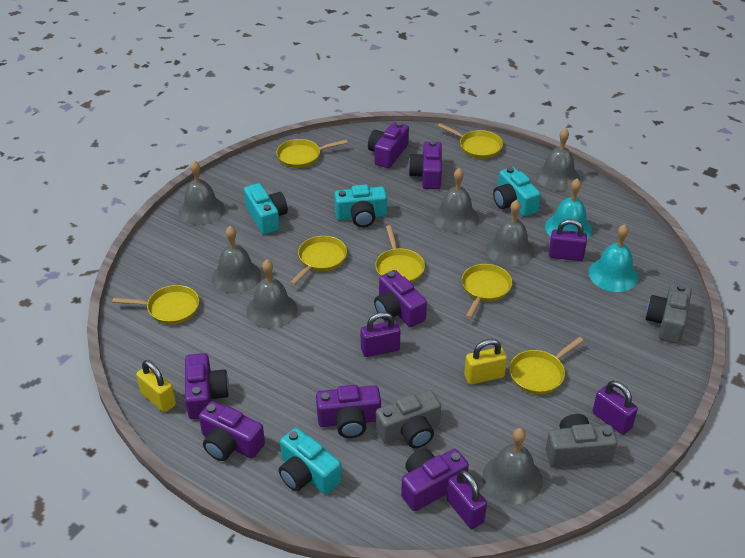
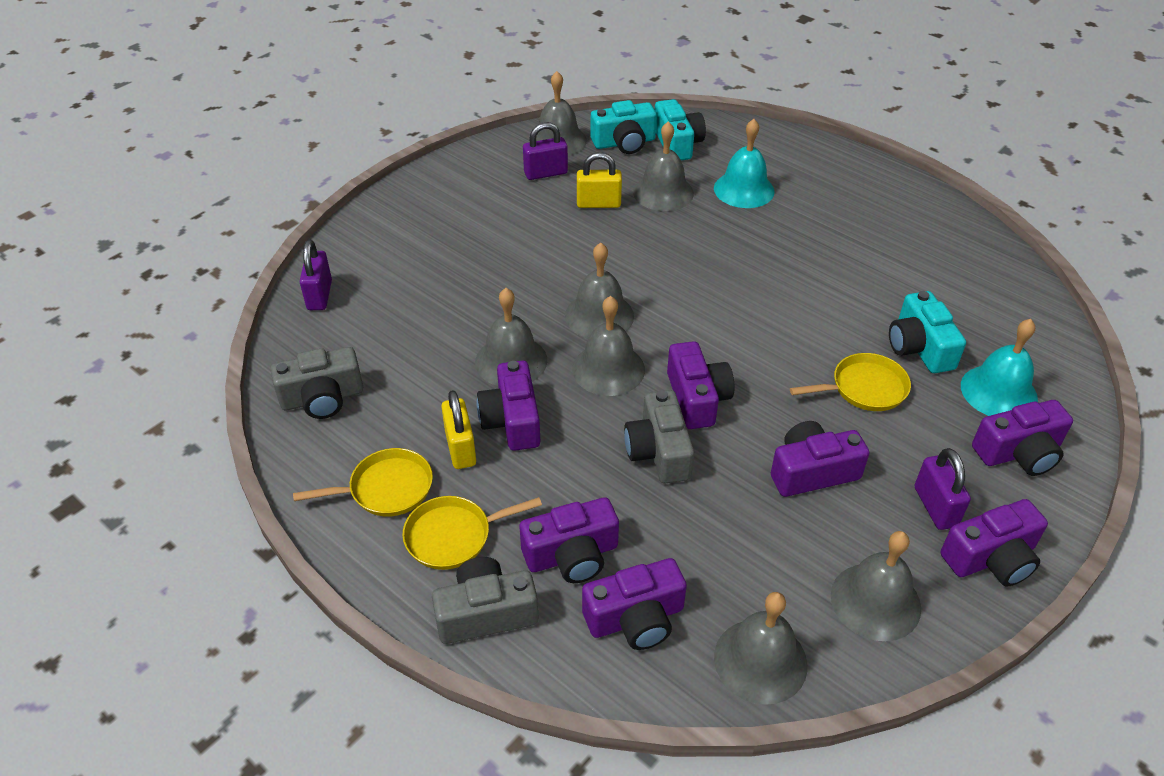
purple padlock: 4 -> 3
turquoise camera: 4 -> 3
yellow pan: 7 -> 3

